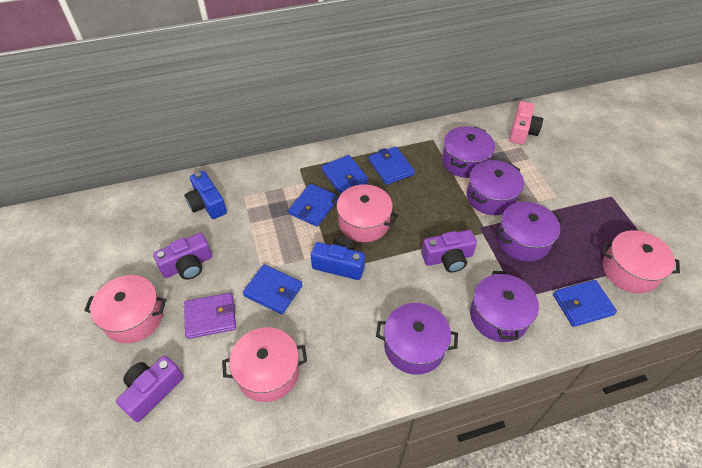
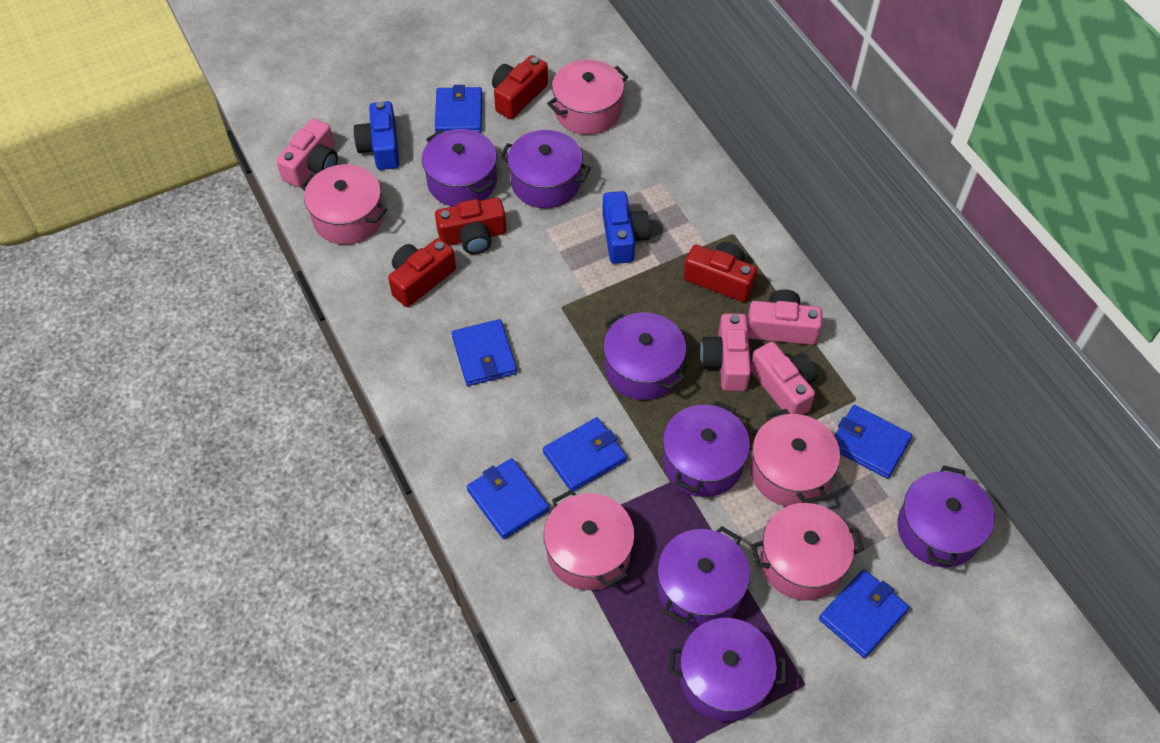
blue wallet: 5 -> 6
pink camera: 1 -> 4
pink pot: 4 -> 5
purple camera: 3 -> 0
purple pot: 5 -> 7
purple wallet: 1 -> 0
red camera: 0 -> 4

